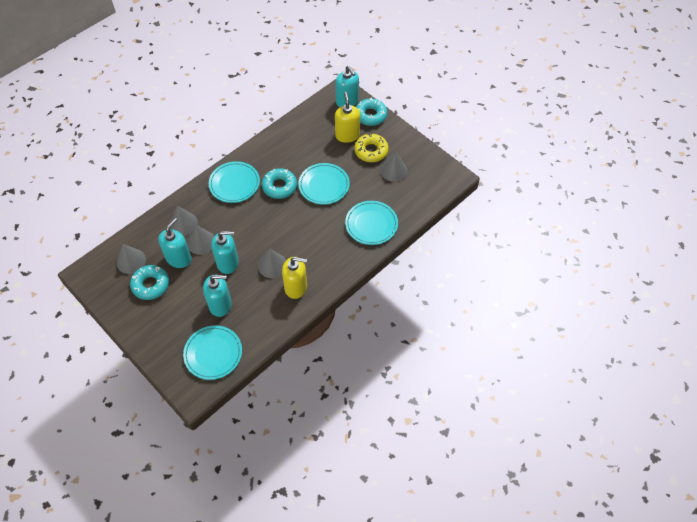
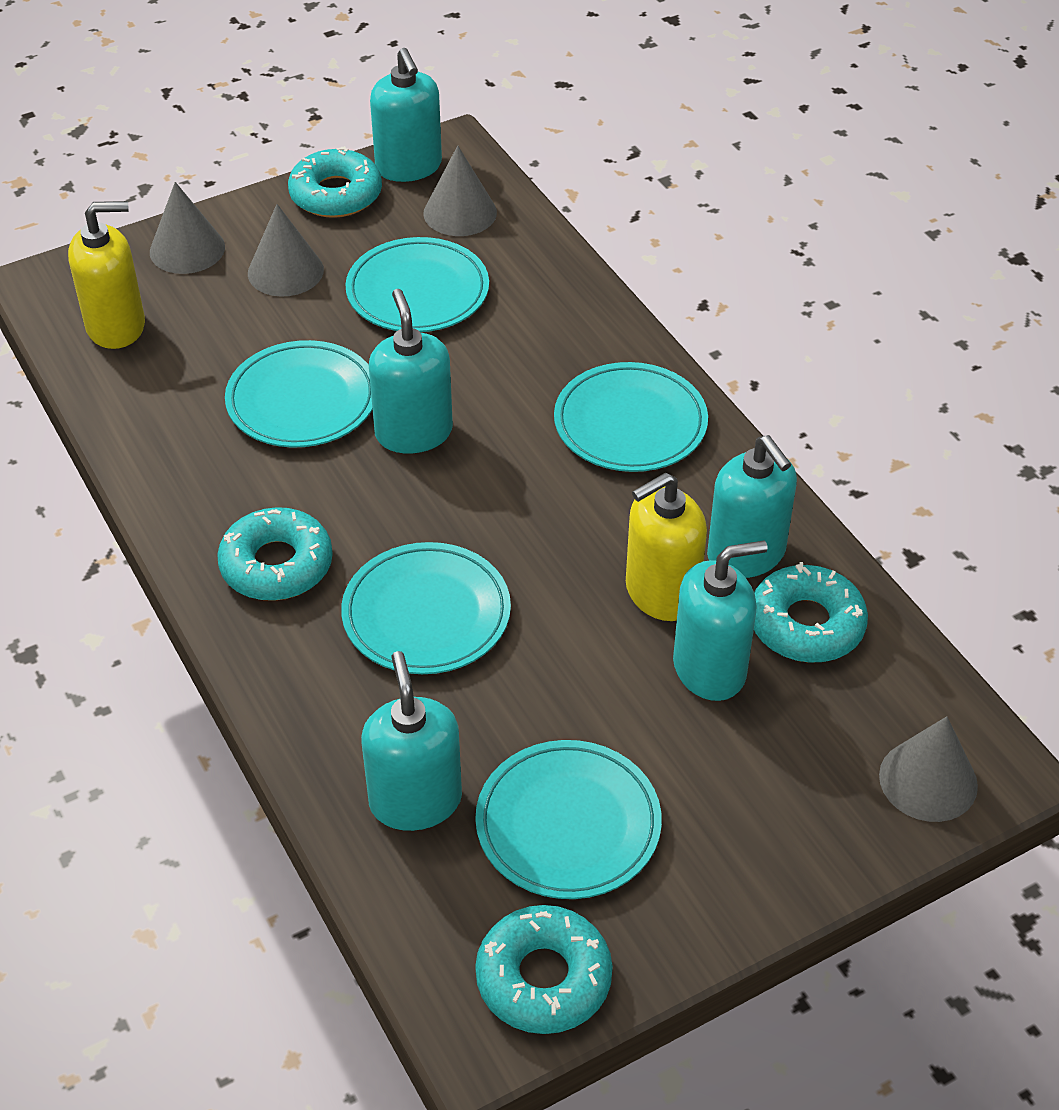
grey cone: 5 -> 4
turquoise donut: 3 -> 4
turquoise plate: 4 -> 5
turquoise soap dispenser: 4 -> 5
yellow donut: 1 -> 0

